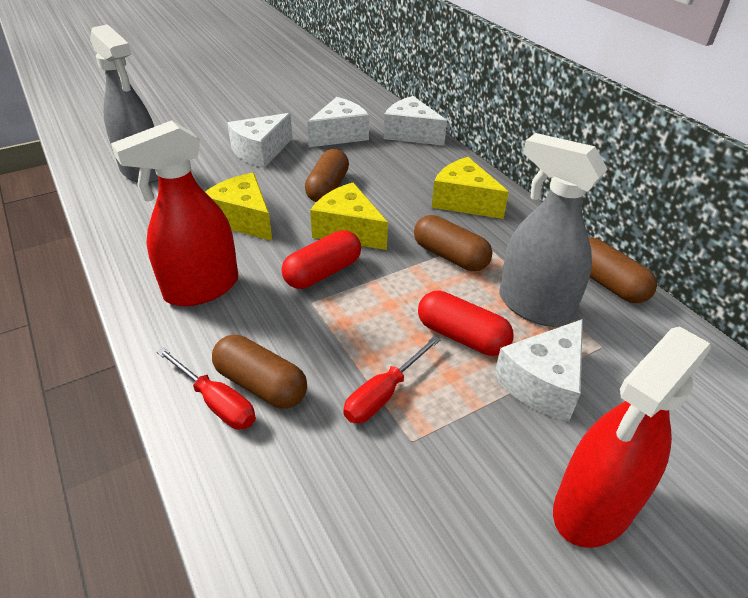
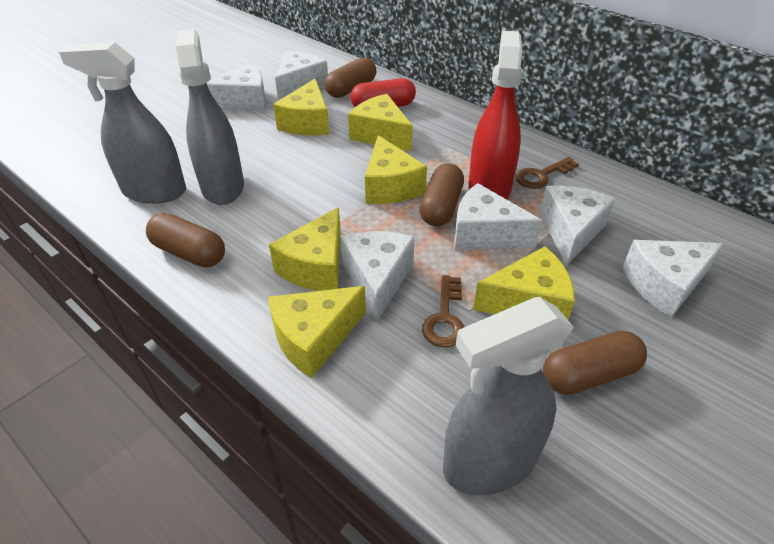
brown key: 0 -> 2
grey spray bottle: 2 -> 3
red capsule: 2 -> 1
red screwdriver: 2 -> 0
red spray bottle: 2 -> 1
white cheese: 4 -> 6
yellow cheese: 3 -> 6

